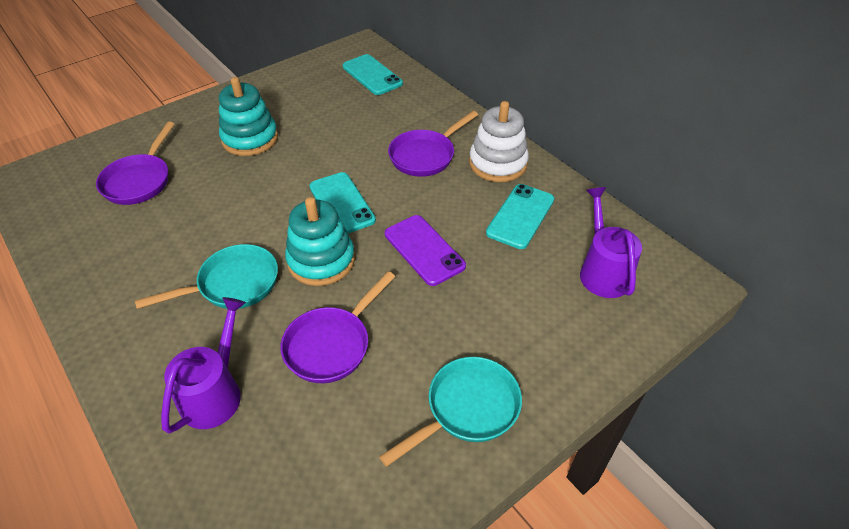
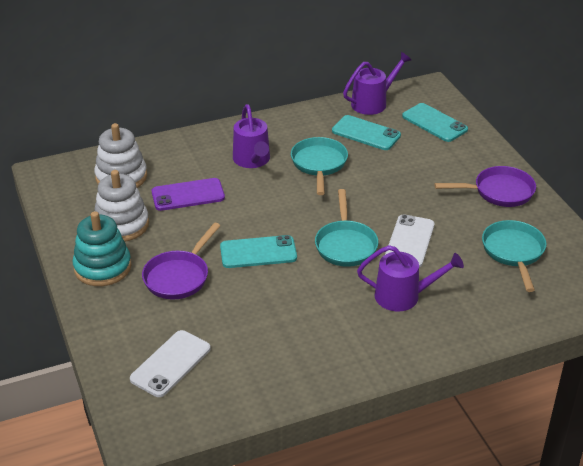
purple pan: 3 -> 2
purple watering can: 2 -> 3
turquoise pan: 2 -> 3
turquoise stacking toy: 2 -> 1
white phone: 0 -> 2
white stacking toy: 1 -> 2

